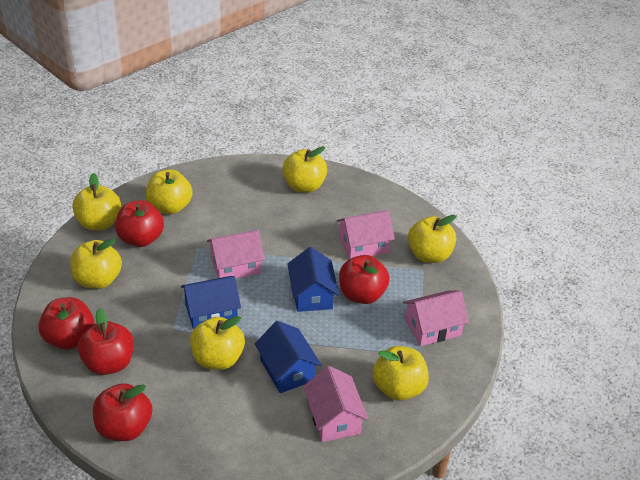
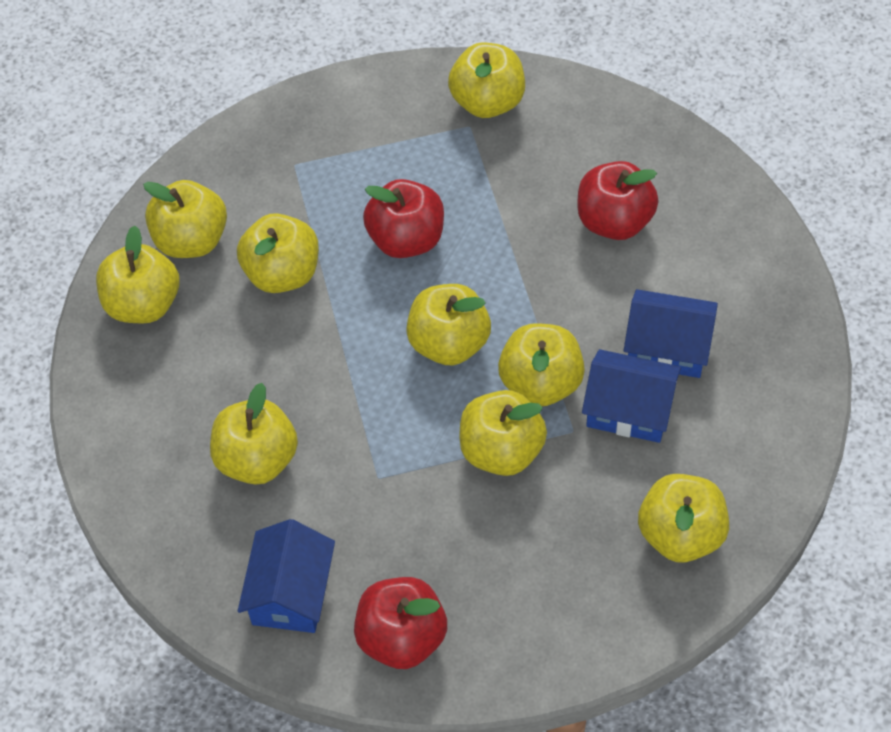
pink house: 4 -> 0
red apple: 5 -> 3
yellow apple: 7 -> 9

